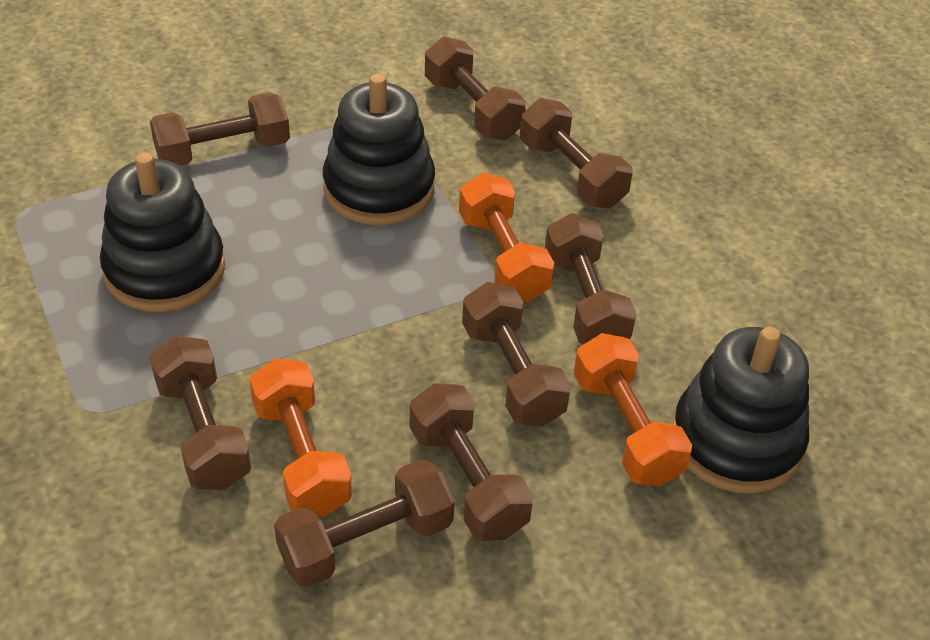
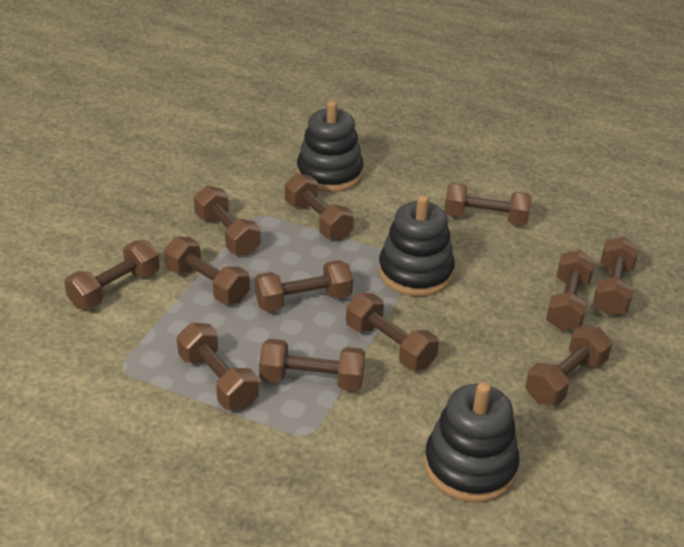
brown dumbbell: 8 -> 12
orange dumbbell: 3 -> 0

